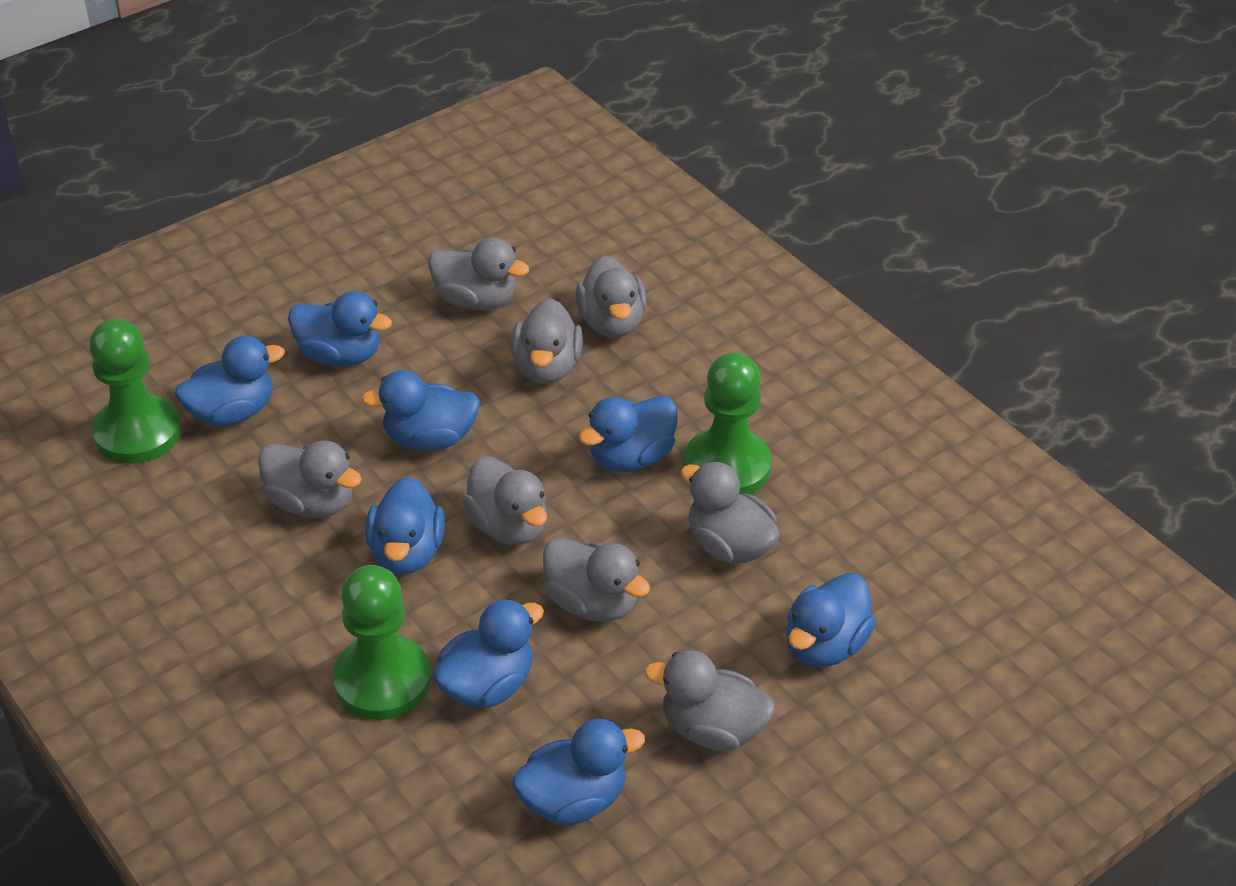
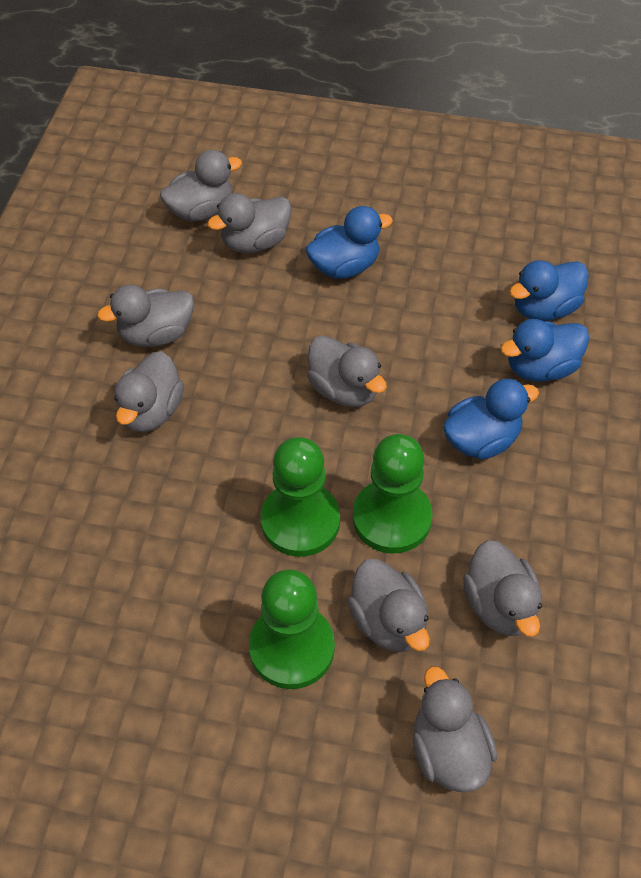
blue duck: 8 -> 4

